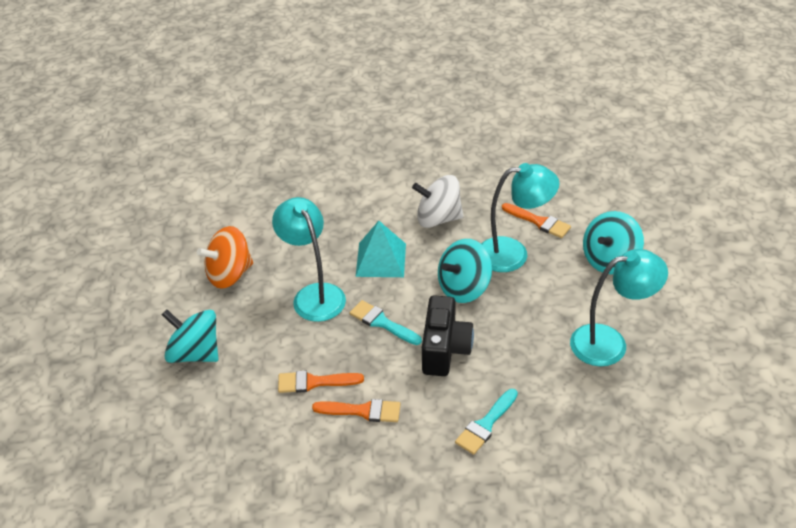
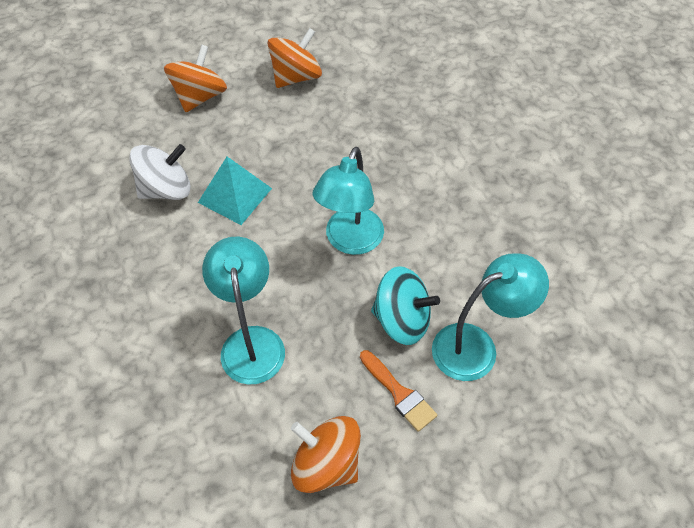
black camera: 1 -> 0
orange brush: 3 -> 1
orange spinning top: 1 -> 3
turquoise brush: 2 -> 0
turquoise spinning top: 3 -> 1

